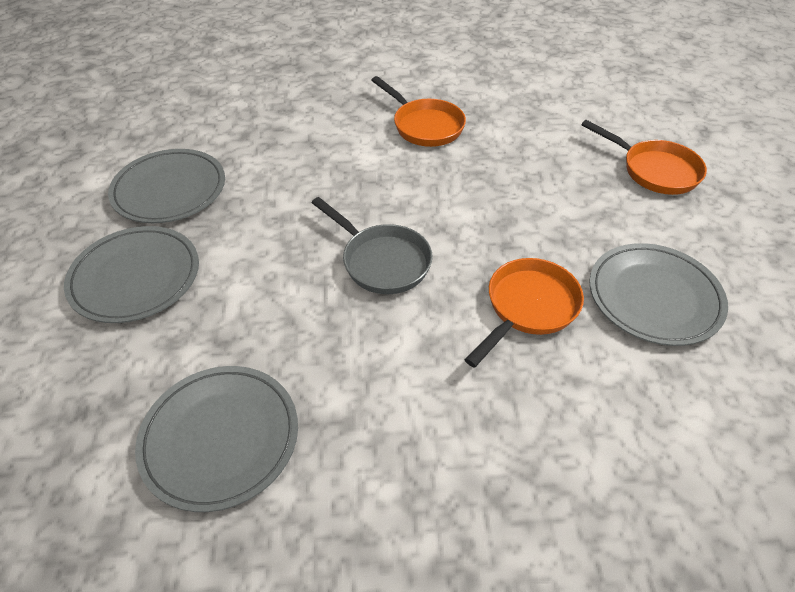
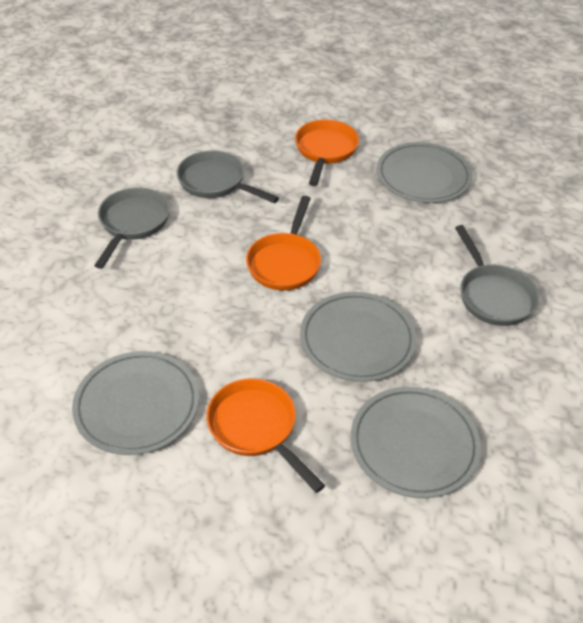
grey pan: 1 -> 3

